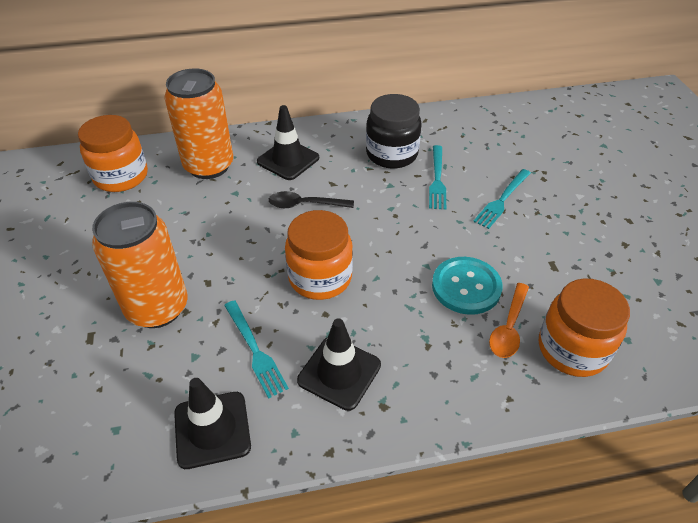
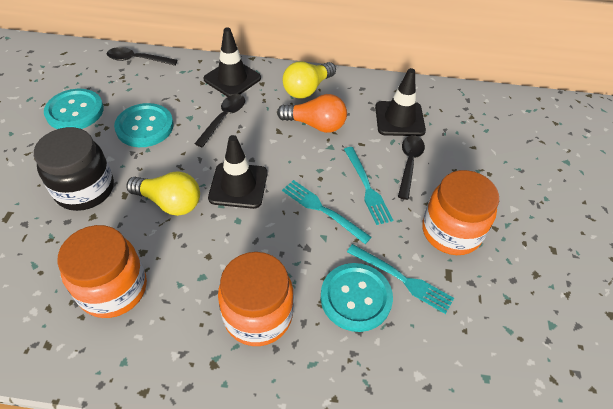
black spoon: 1 -> 3
orange can: 2 -> 0
orange light bulb: 0 -> 1
orange spoon: 1 -> 0
turquoise button: 1 -> 3
yellow light bulb: 0 -> 2

